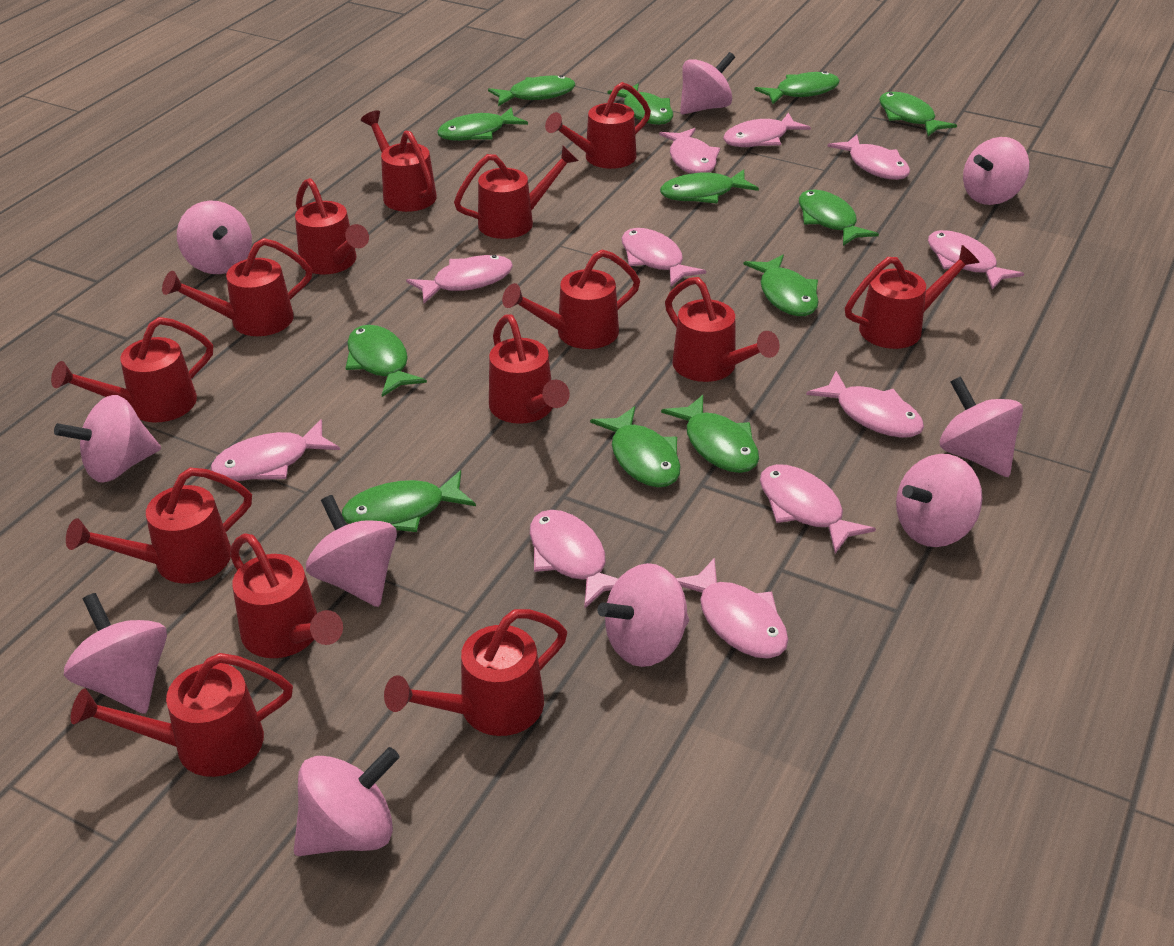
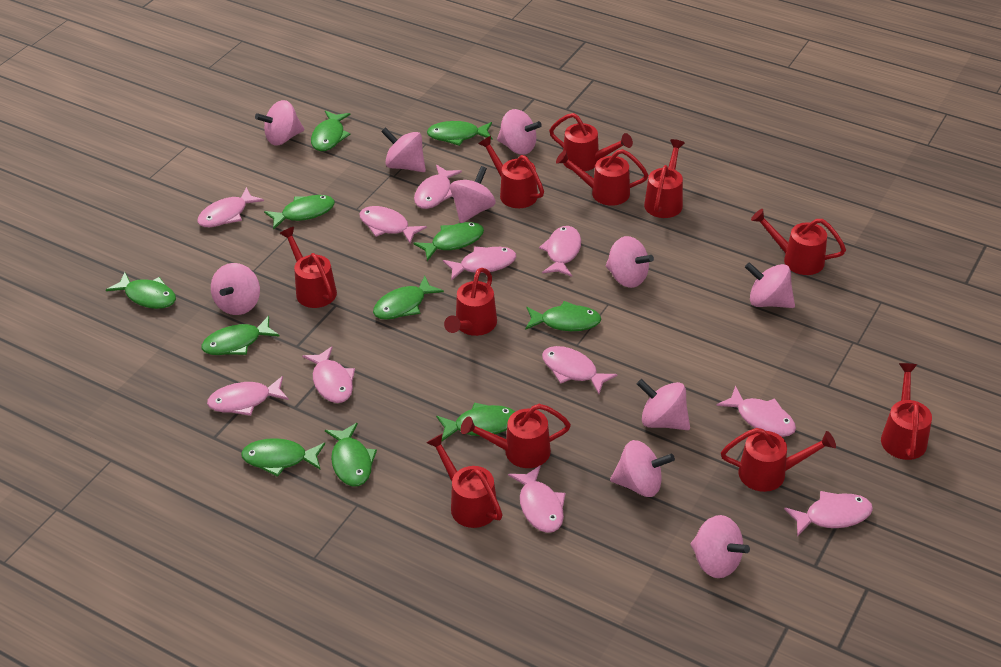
green fish: 12 -> 11
red watering can: 14 -> 11

